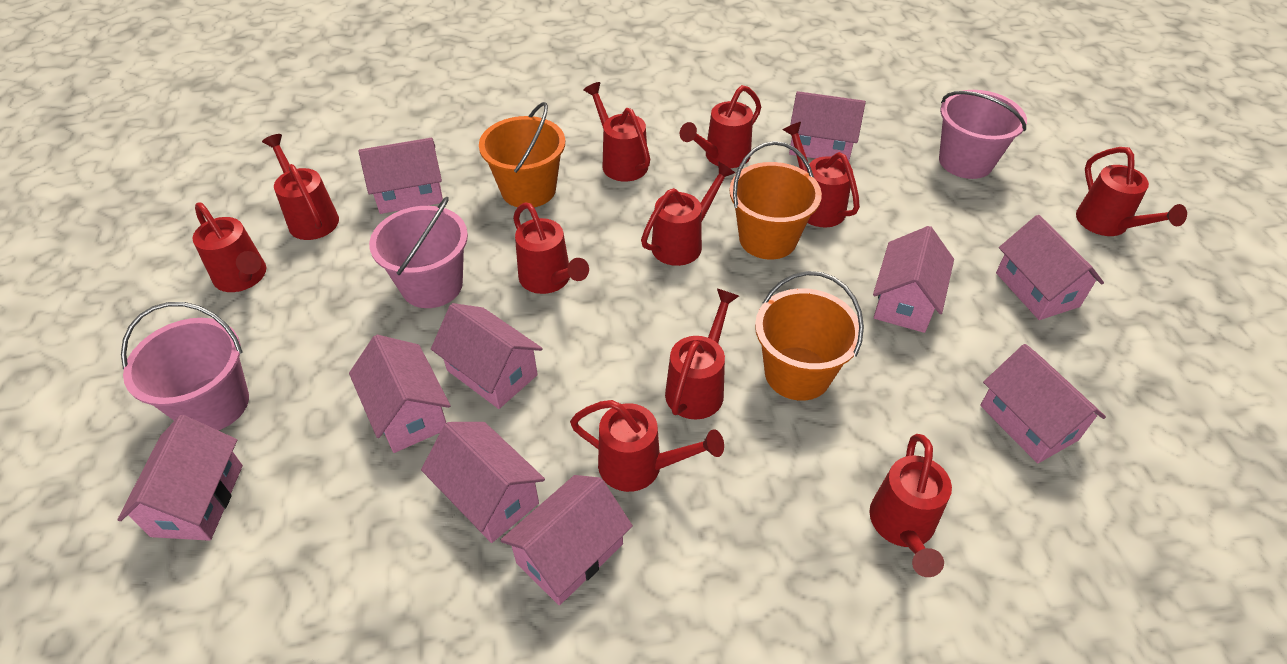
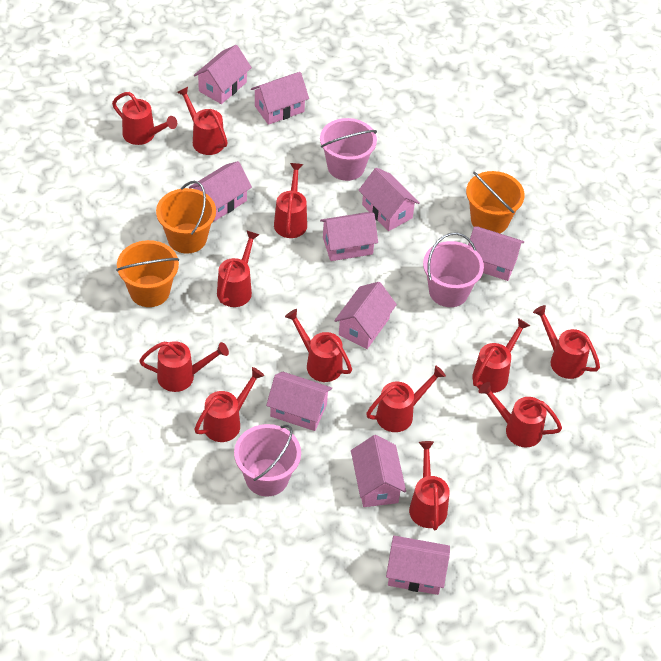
red watering can: 11 -> 12

